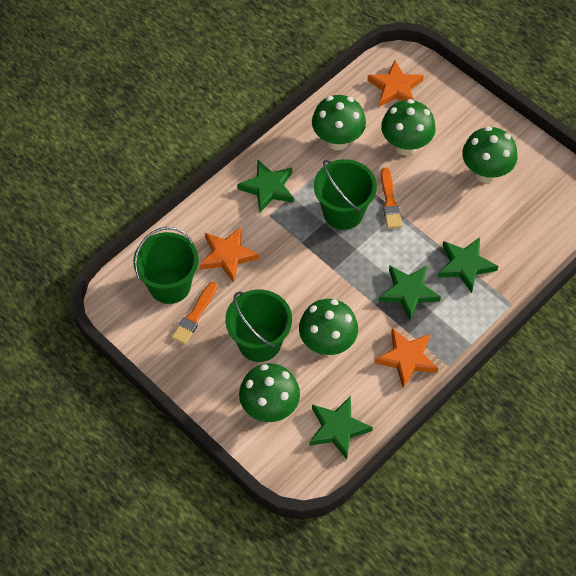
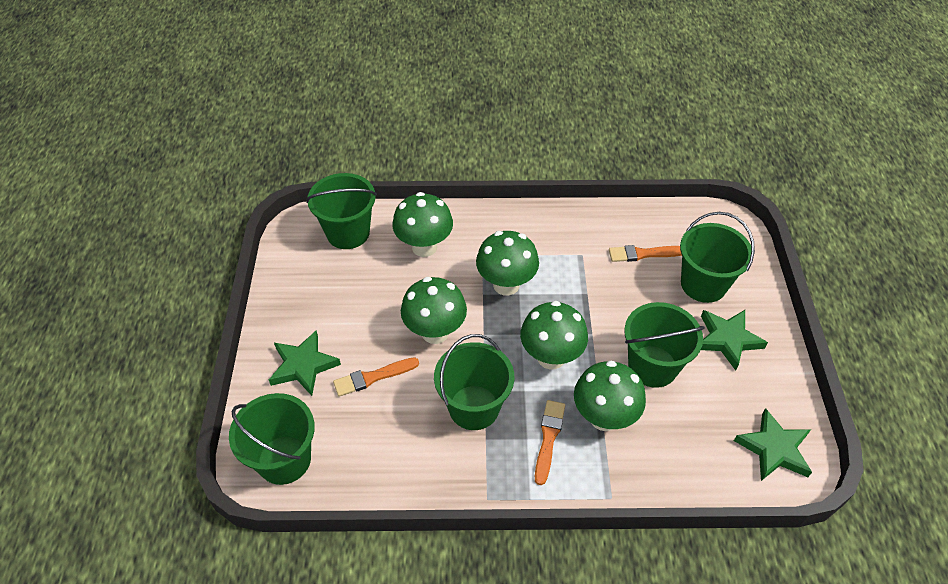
green bucket: 3 -> 5
green star: 4 -> 3
orange brush: 2 -> 3
orange star: 3 -> 0

